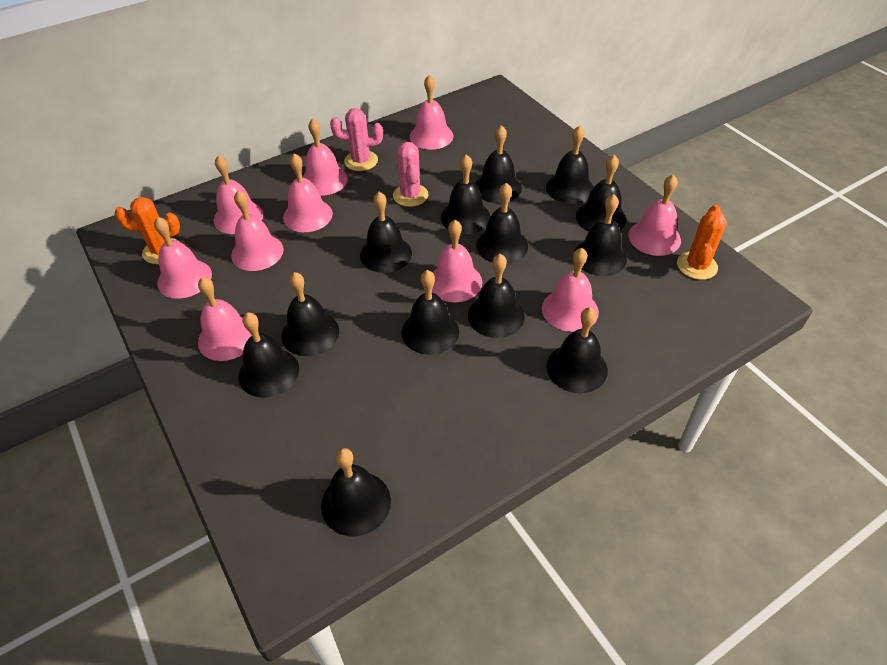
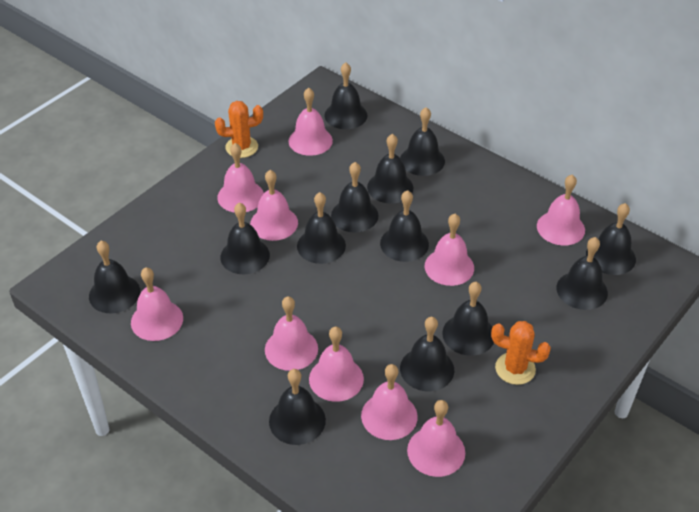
pink cactus: 2 -> 0

